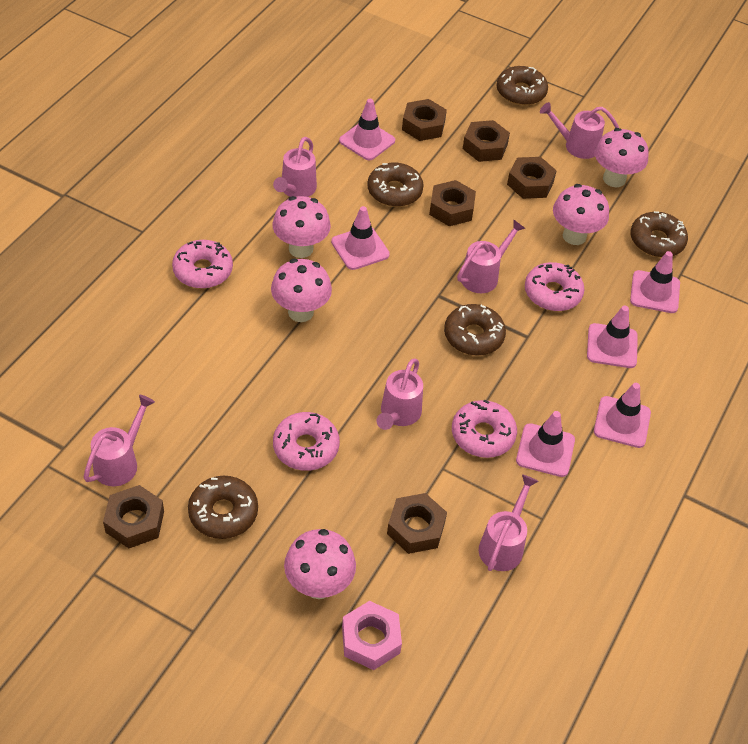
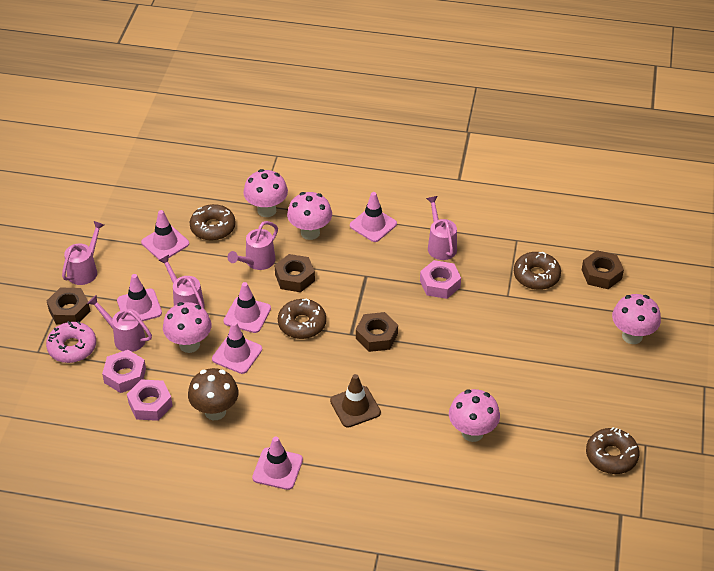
brown donut: 5 -> 4
brown mushroom: 0 -> 1
brown nut: 6 -> 4
brown traffic cone: 0 -> 1
pink donut: 4 -> 1
pink nut: 1 -> 3
pink watering can: 6 -> 5

